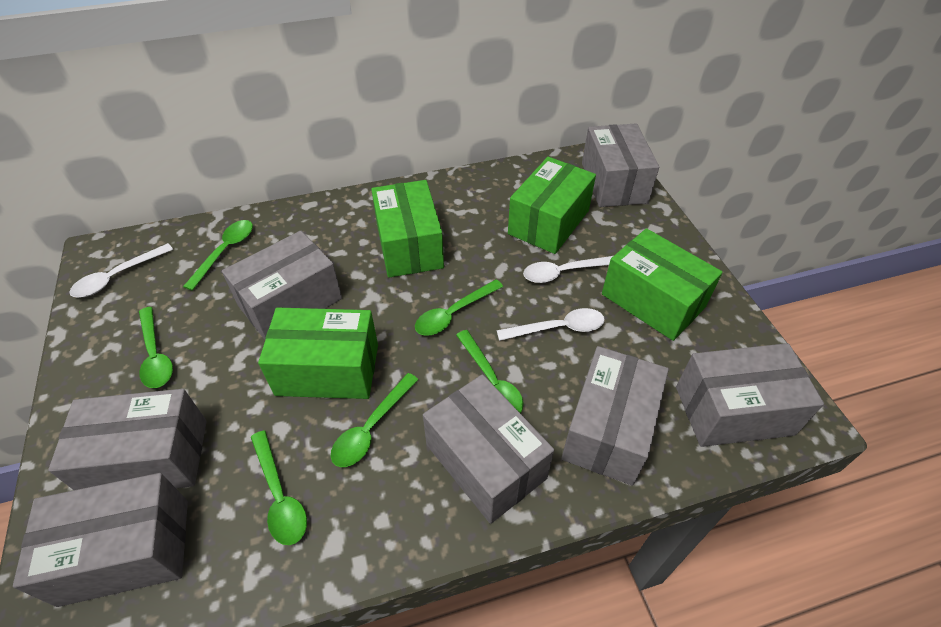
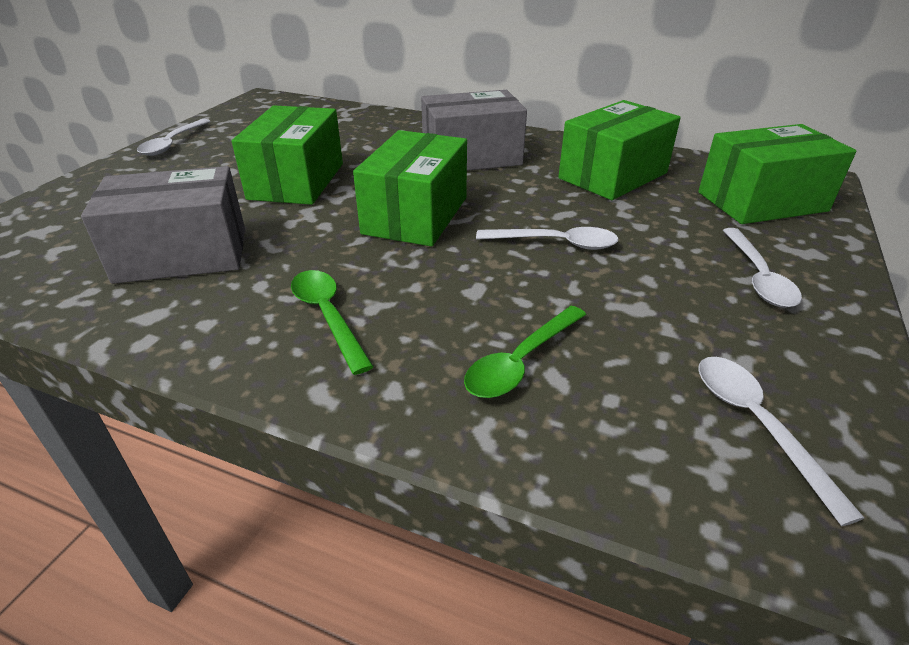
green spoon: 6 -> 2
grey box: 7 -> 2
white spoon: 3 -> 4

